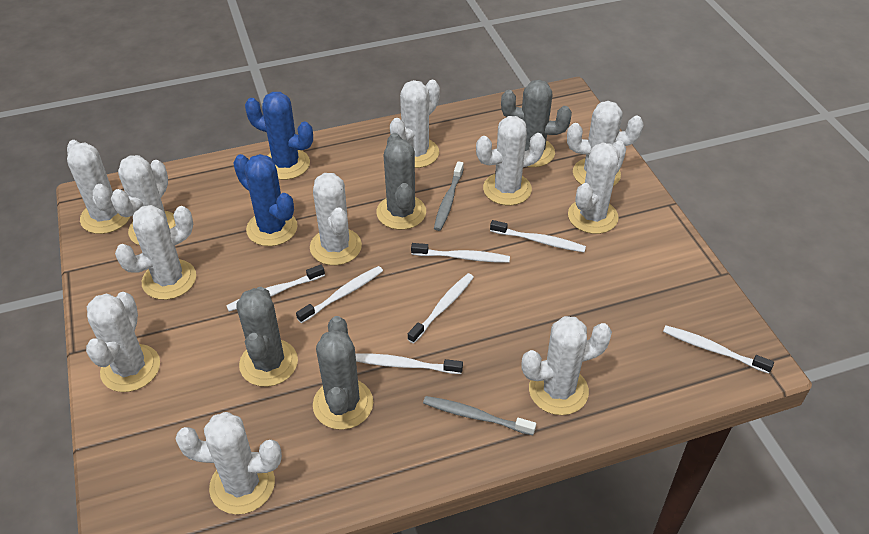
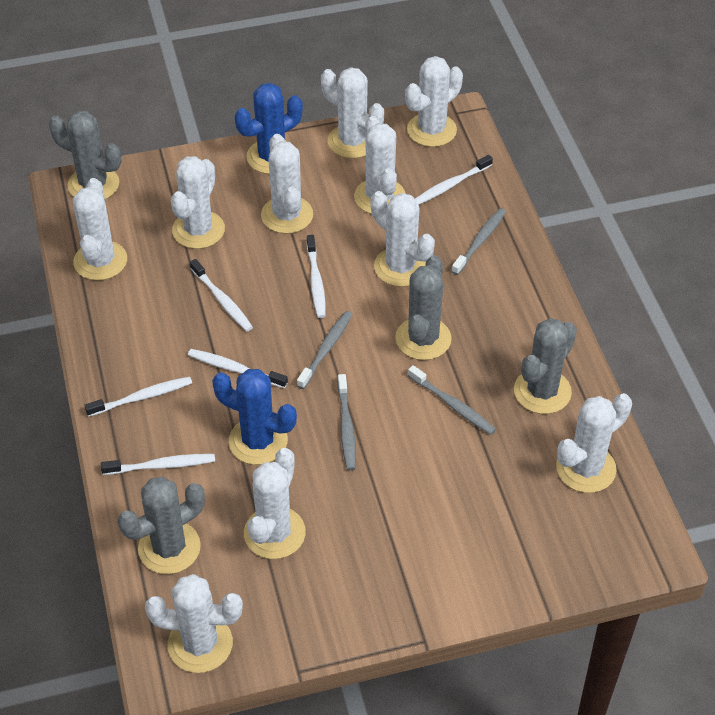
grey toothbrush: 2 -> 4
white cactus: 11 -> 10
white toothbrush: 7 -> 6

